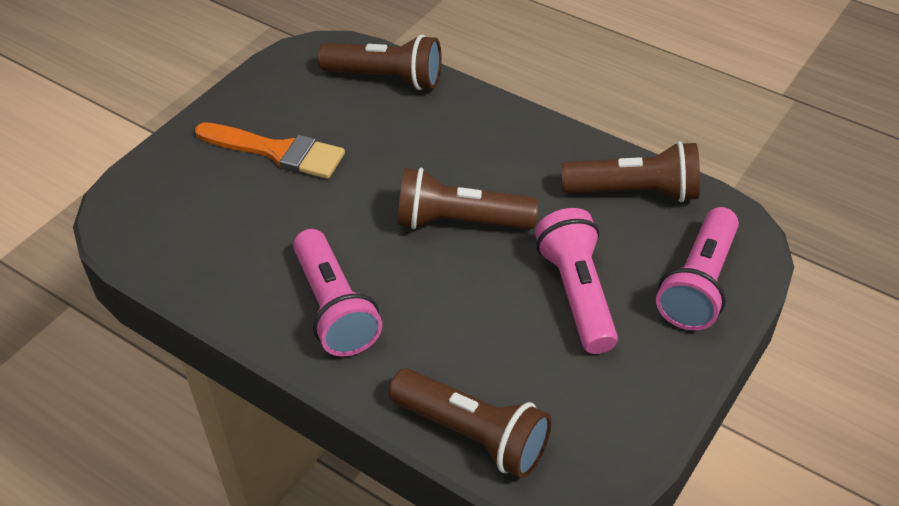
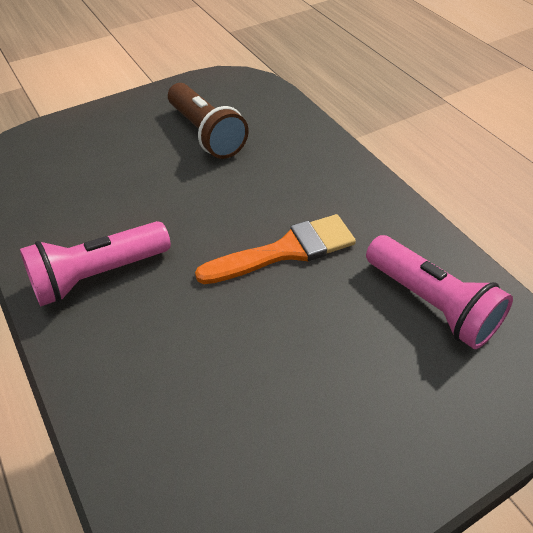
brown flashlight: 4 -> 1
pink flashlight: 3 -> 2

